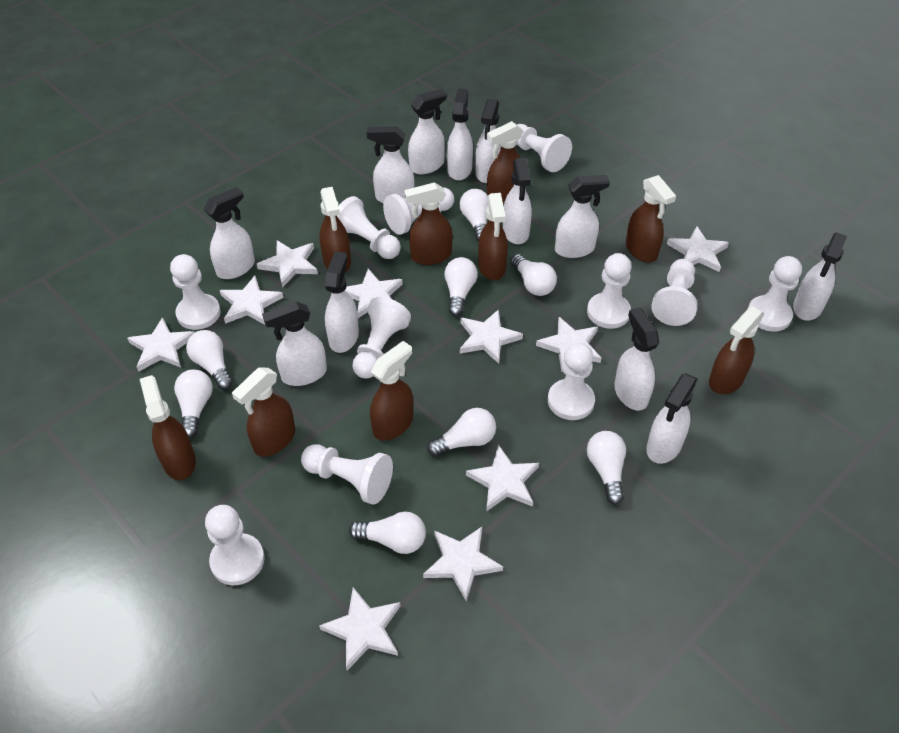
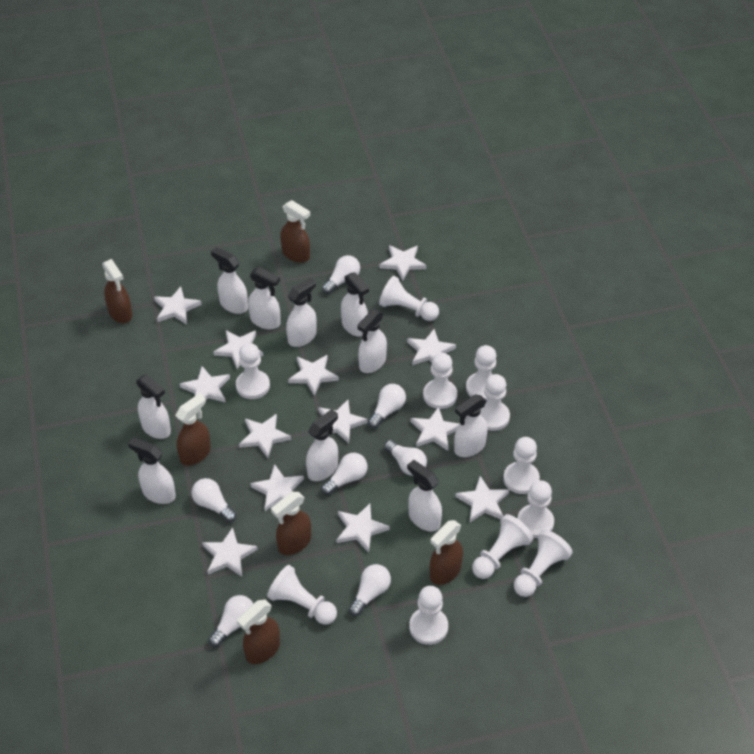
brown spray bottle: 9 -> 6
white light bulb: 8 -> 7
white spray bottle: 12 -> 10
white star: 10 -> 13

